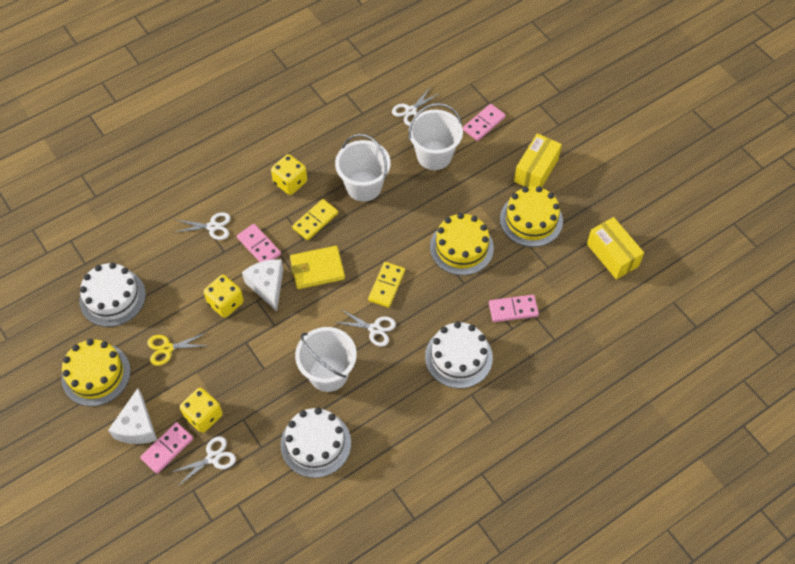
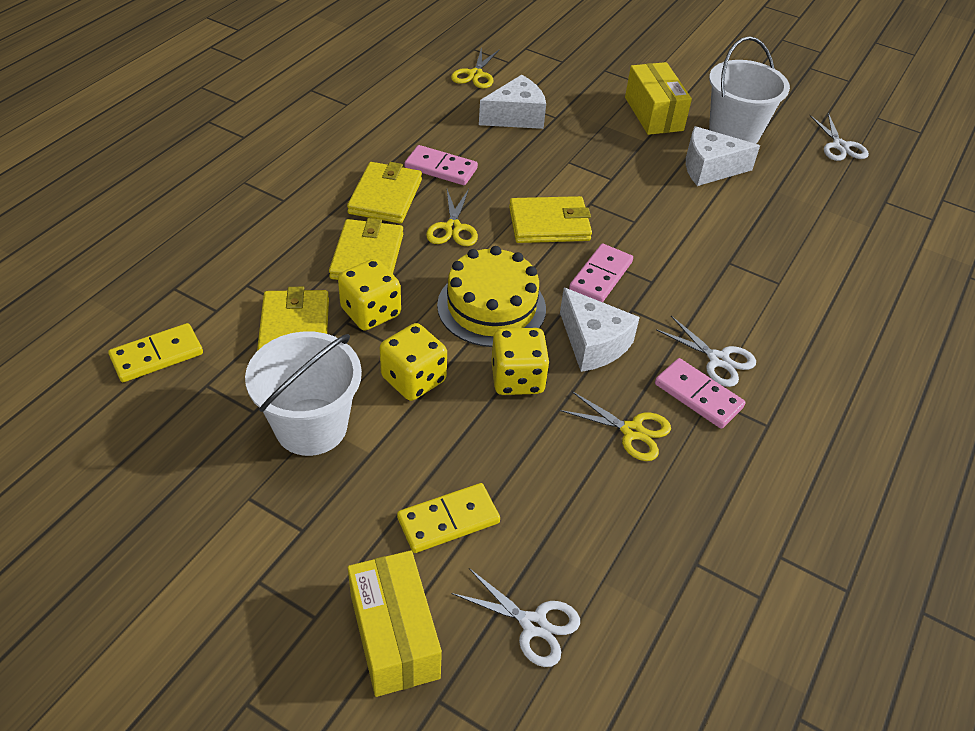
pink domino: 4 -> 3
white bucket: 3 -> 2
white cake: 3 -> 0
white cheese: 2 -> 3
white scissors: 4 -> 3
yellow cake: 3 -> 1
yellow scissors: 1 -> 3
yellow wallet: 1 -> 4

